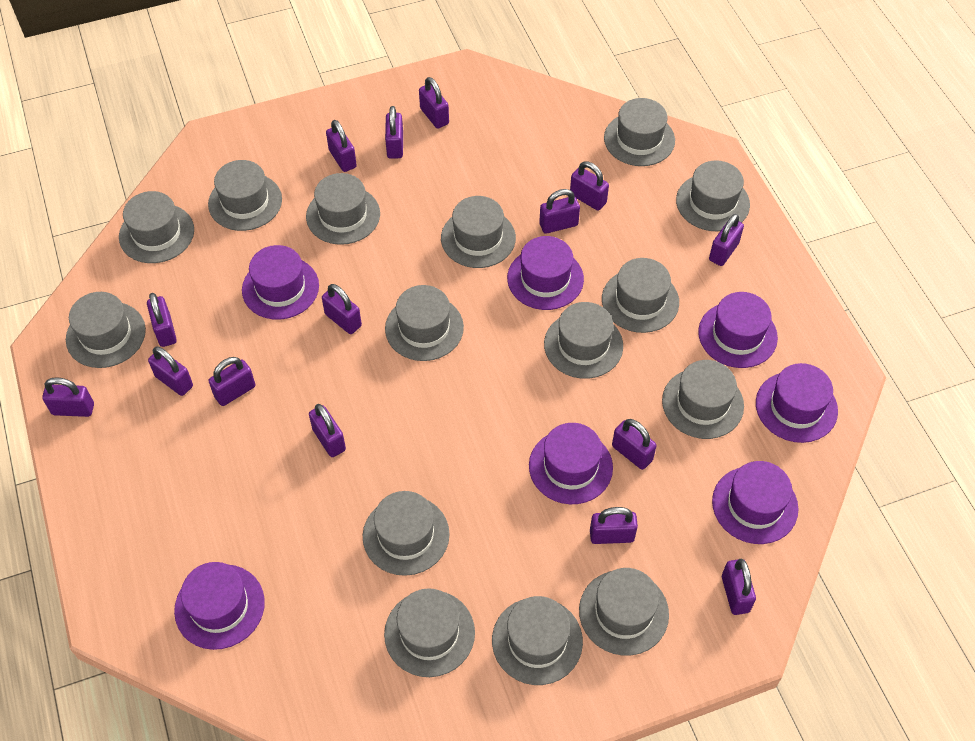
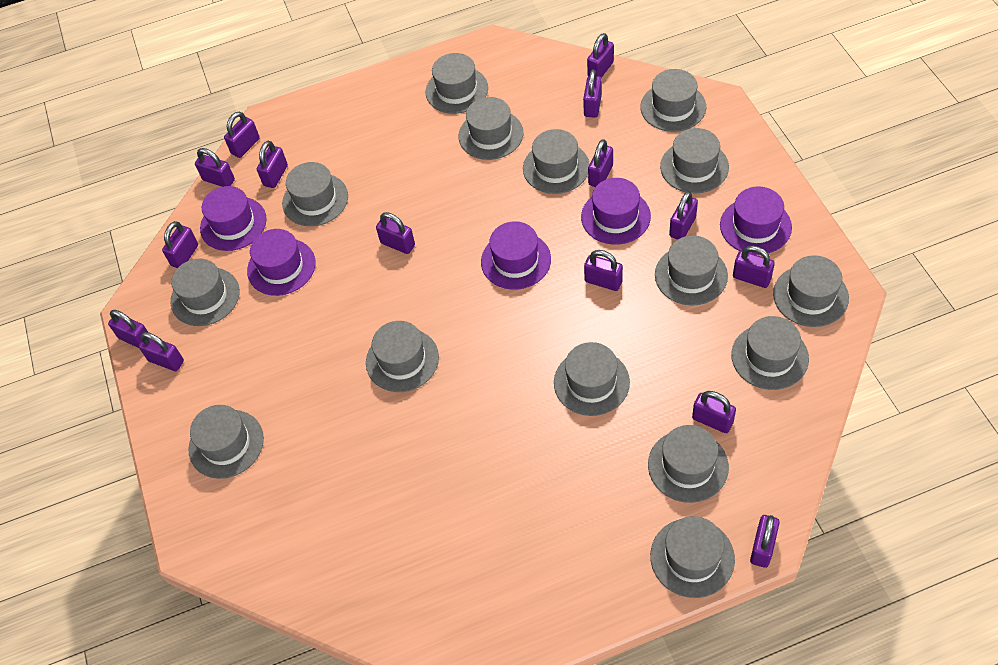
purple hat: 7 -> 5

